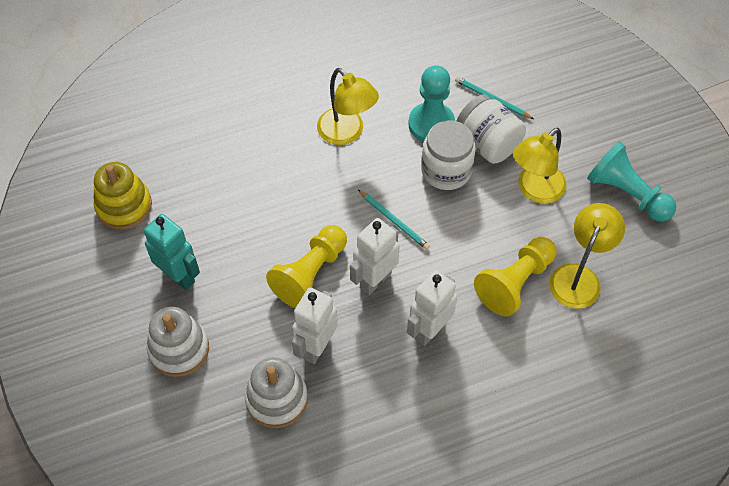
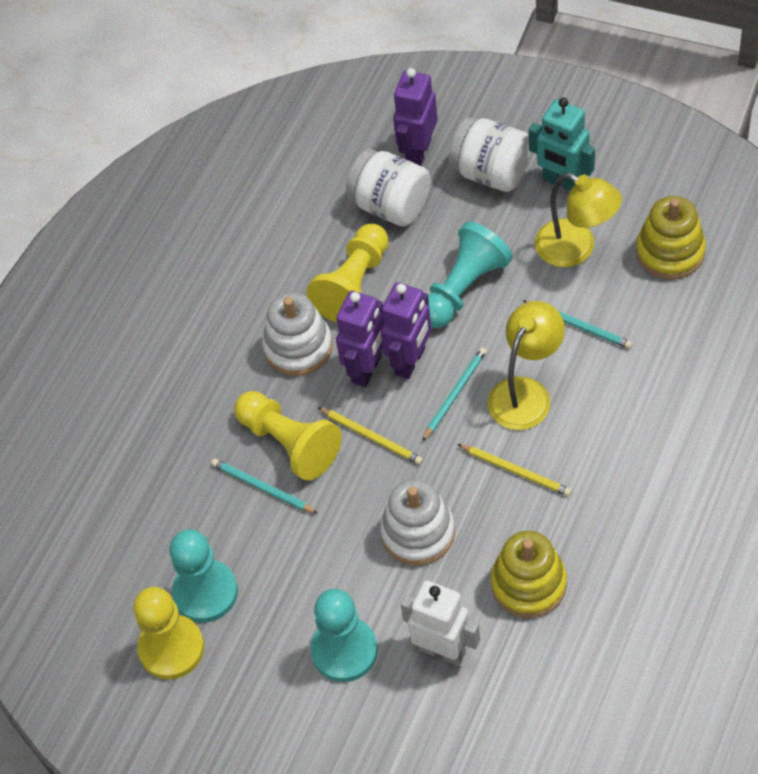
purple robot: 0 -> 3
turquoise pawn: 2 -> 3
turquoise pencil: 2 -> 3
white robot: 3 -> 1
yellow lamp: 3 -> 2
yellow pawn: 2 -> 3
yellow pencil: 0 -> 2
yellow stacking toy: 1 -> 2

